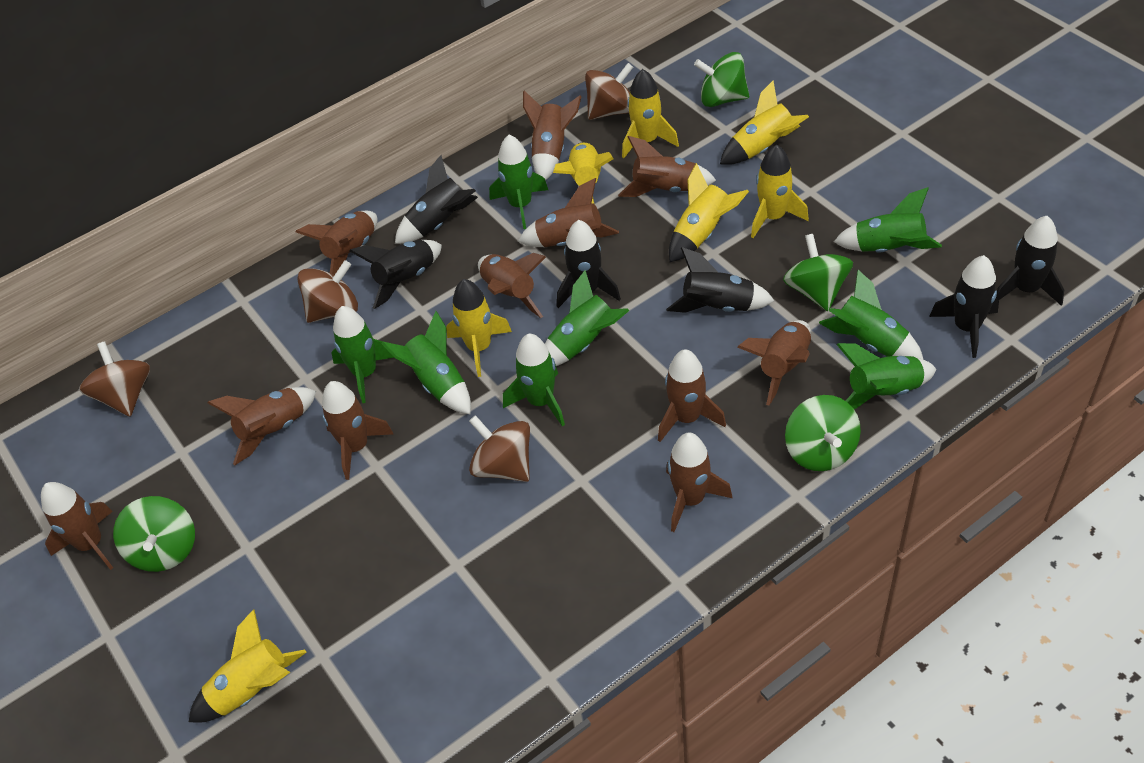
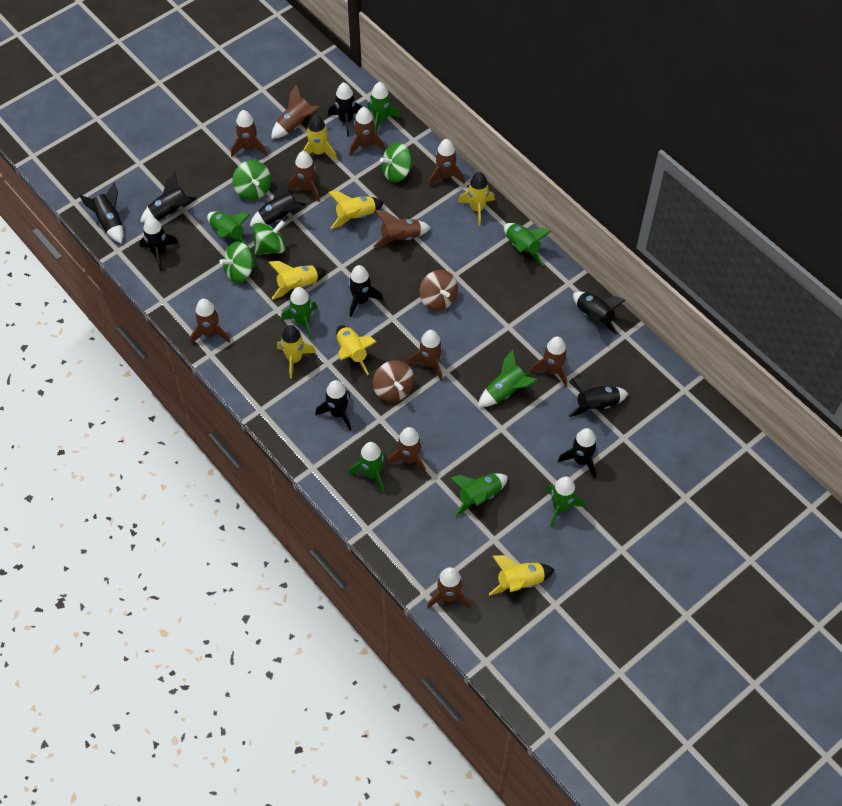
black rocket: 6 -> 10
brown spinning top: 4 -> 2

